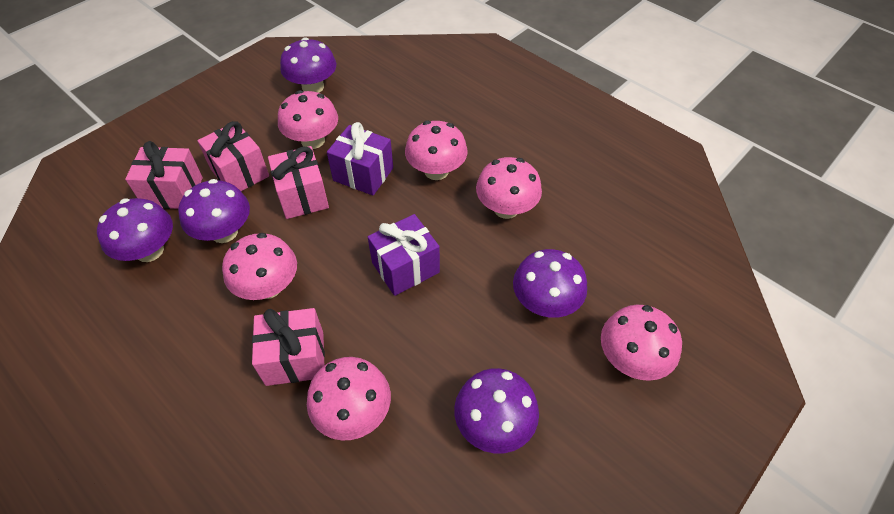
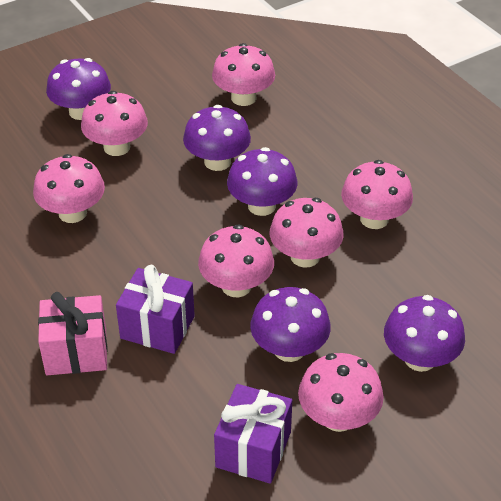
pink gift: 4 -> 1
pink mushroom: 6 -> 7

